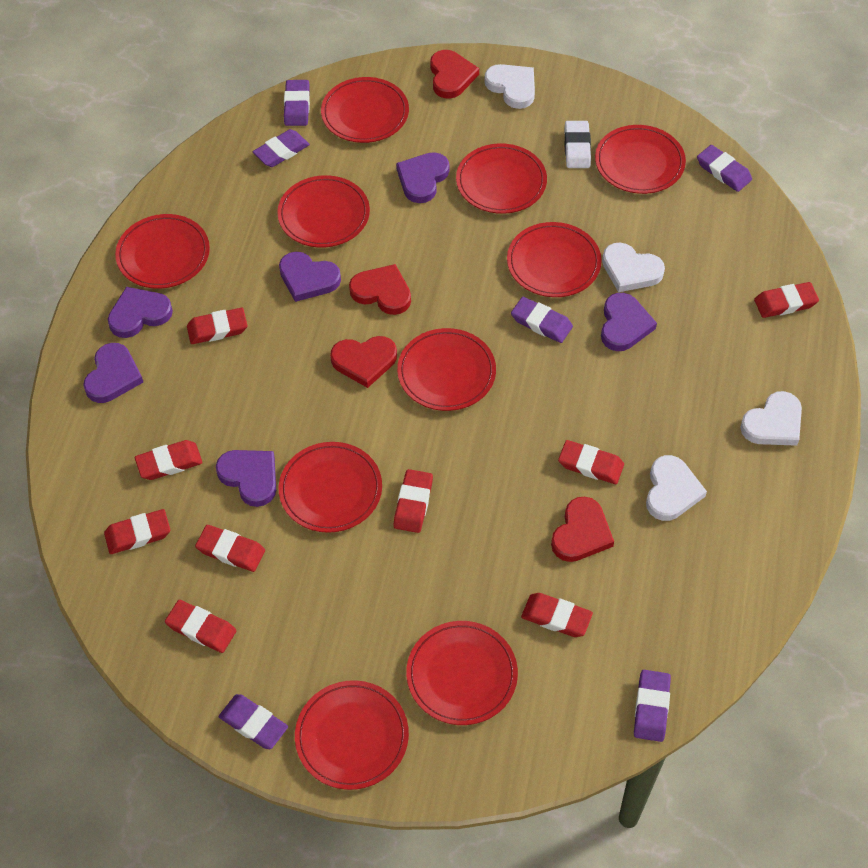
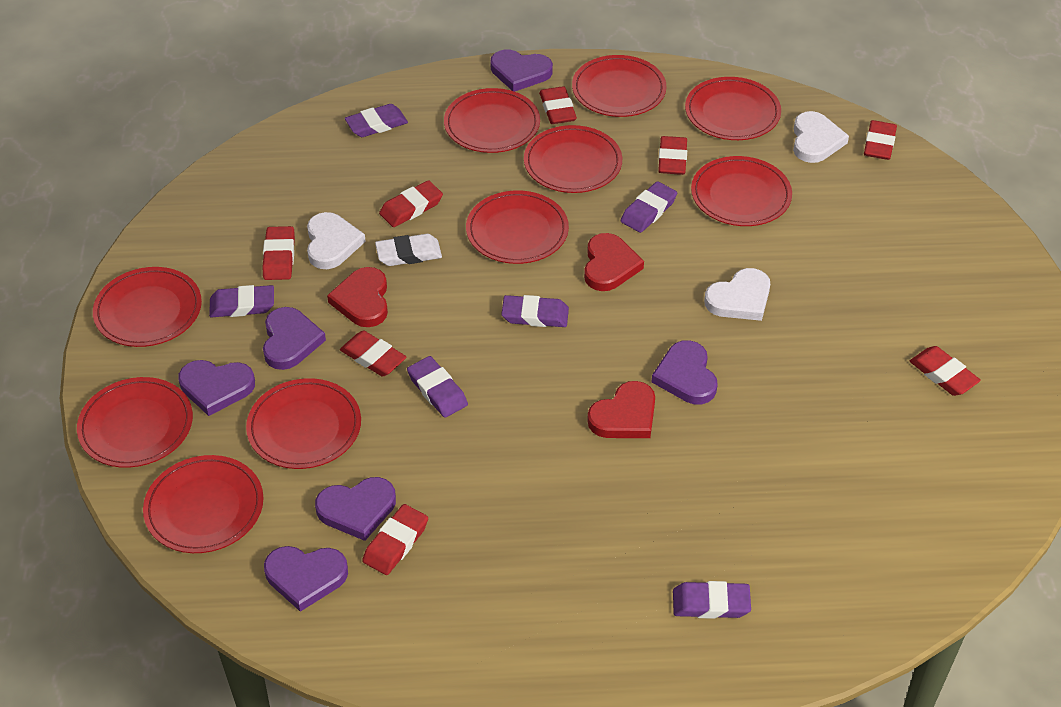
red eraser: 9 -> 8
red heart: 4 -> 3
white heart: 4 -> 3

